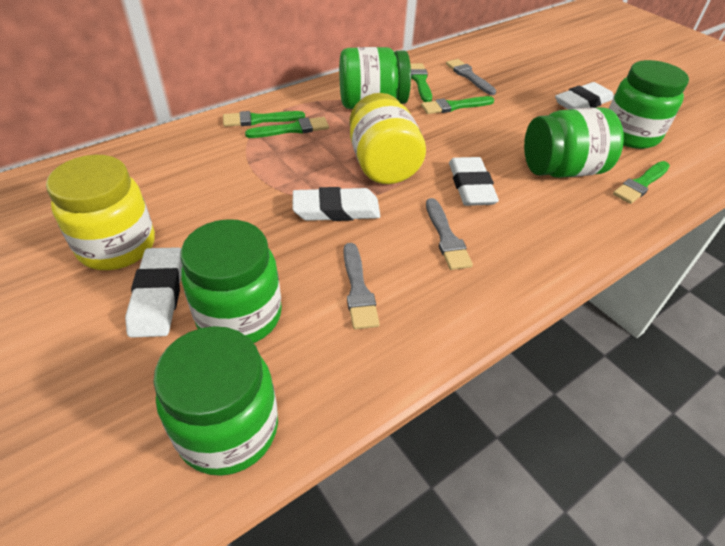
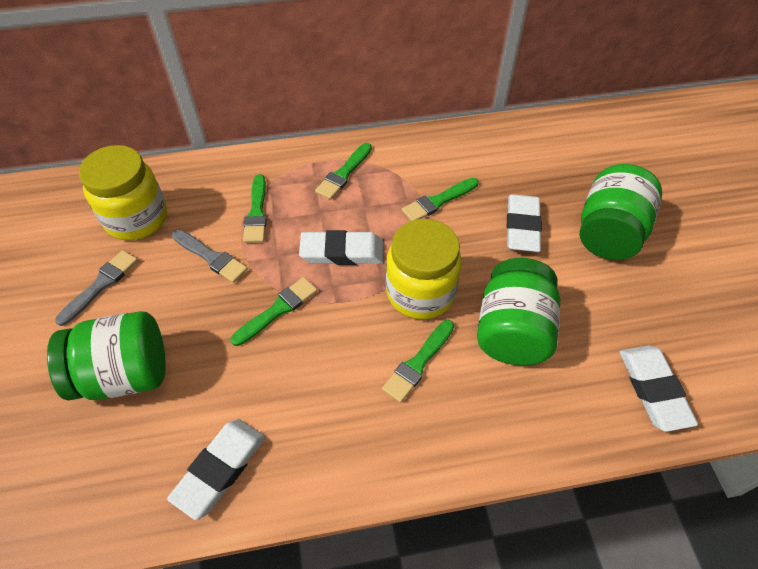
green jar: 5 -> 3
grey brush: 3 -> 2

